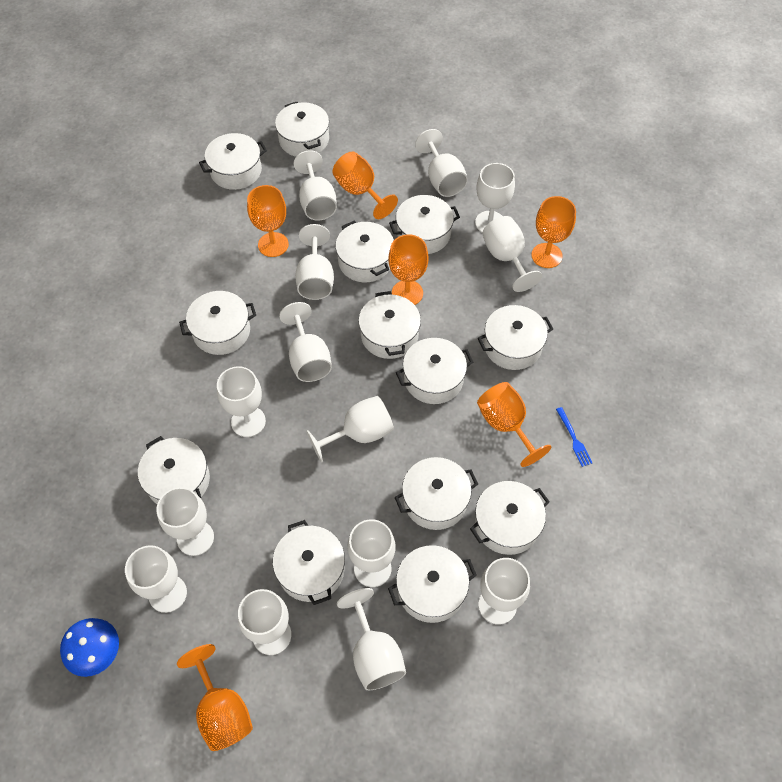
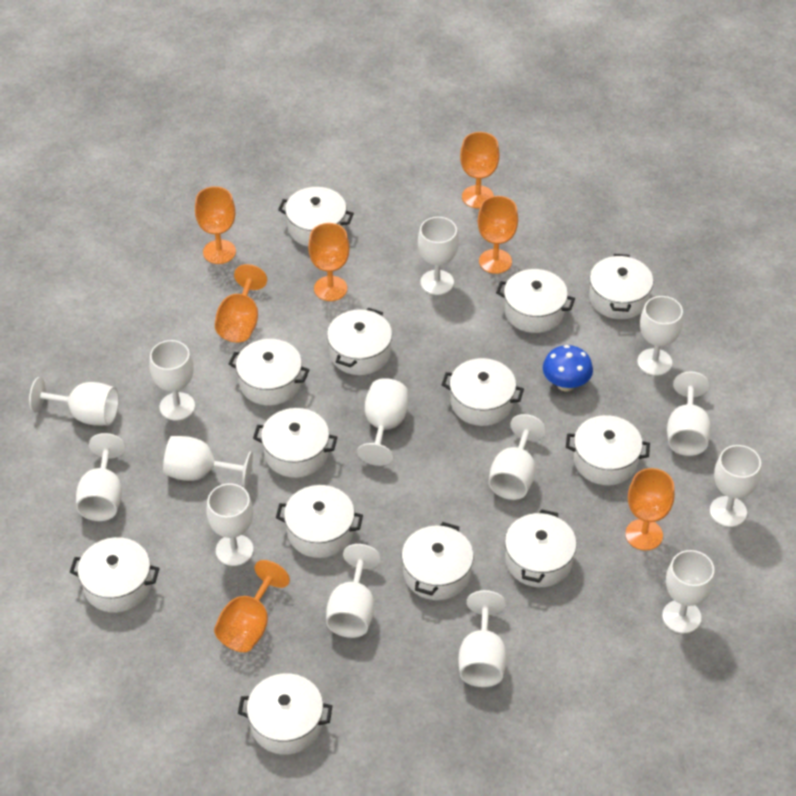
blue fork: 1 -> 0
orange goblet: 6 -> 7

